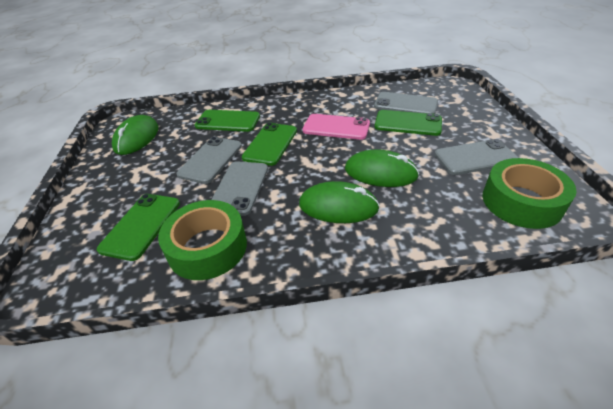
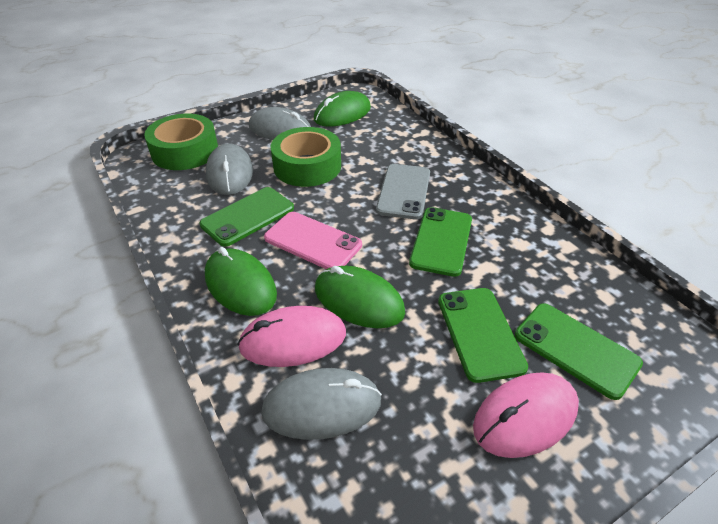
grey mouse: 0 -> 3
grey phone: 4 -> 1
pink mouse: 0 -> 2

